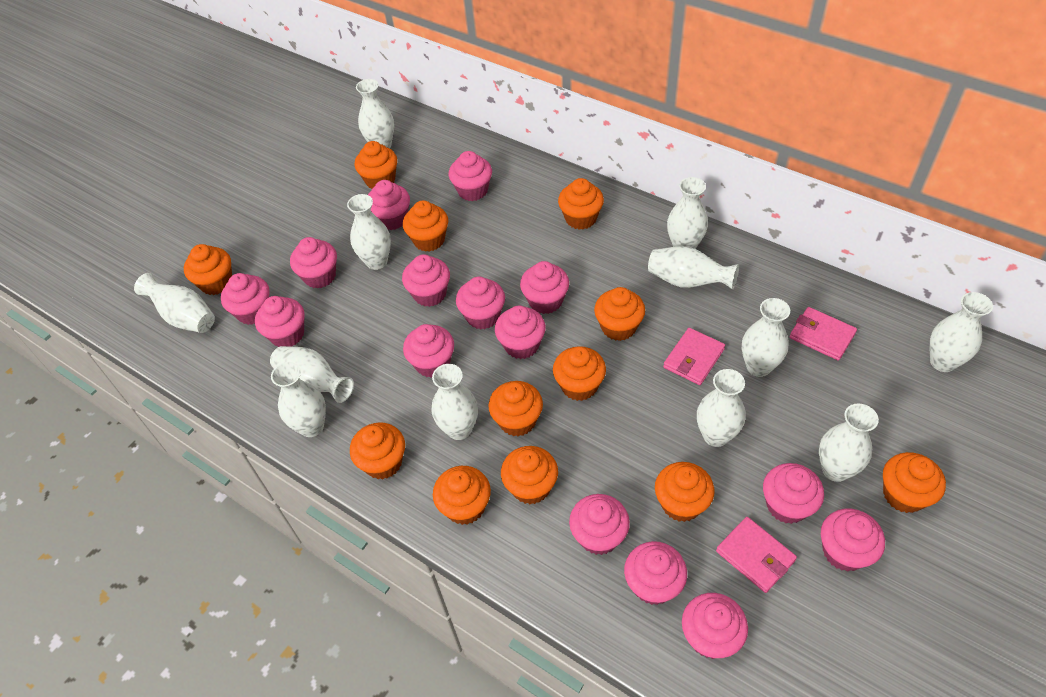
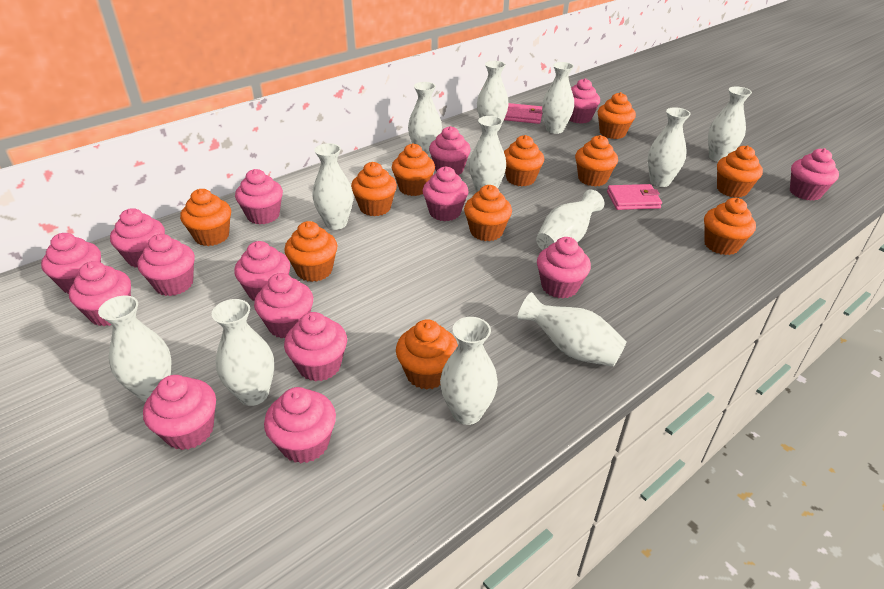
orange cupcake: 12 -> 11
pink wallet: 3 -> 2

